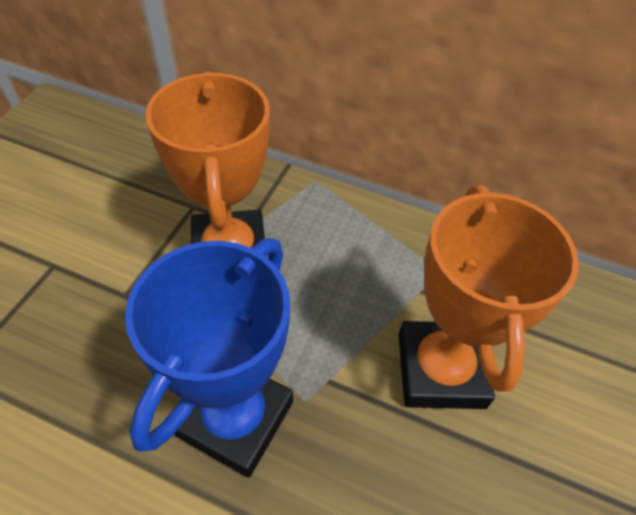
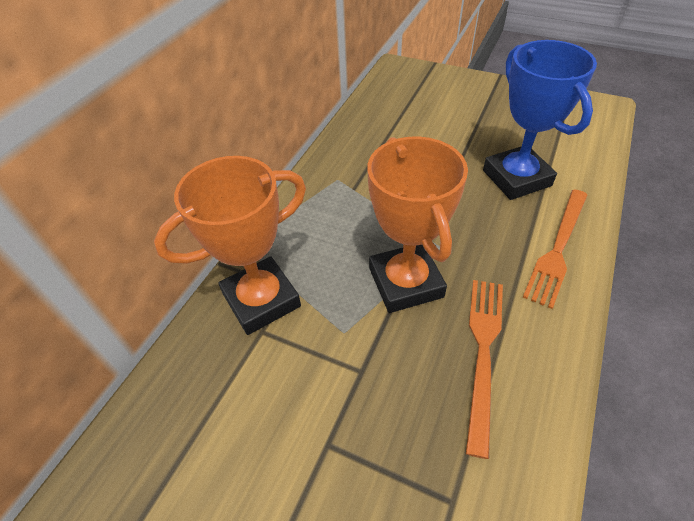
orange fork: 0 -> 2

